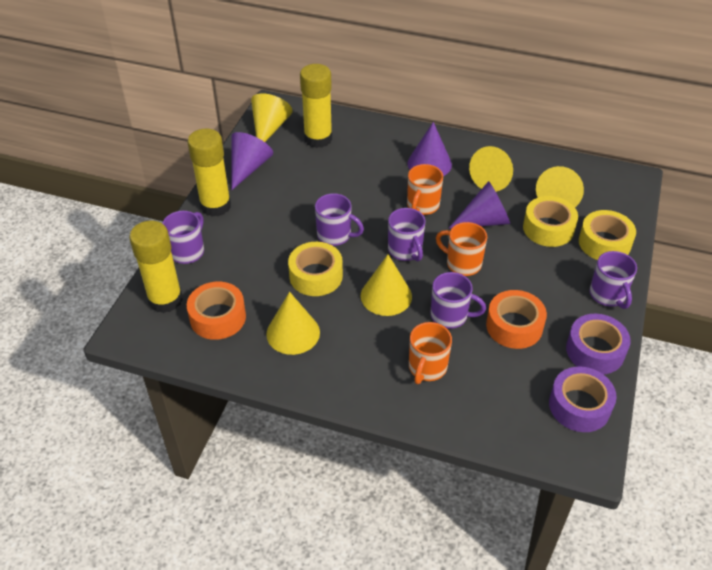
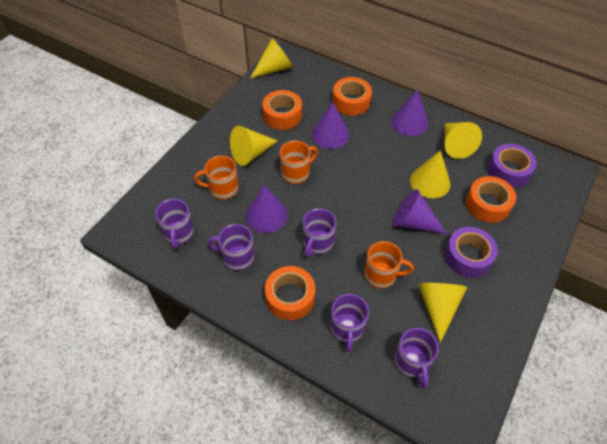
orange tape: 2 -> 4
purple cone: 3 -> 4
yellow glue stick: 3 -> 0
yellow tape: 3 -> 0

